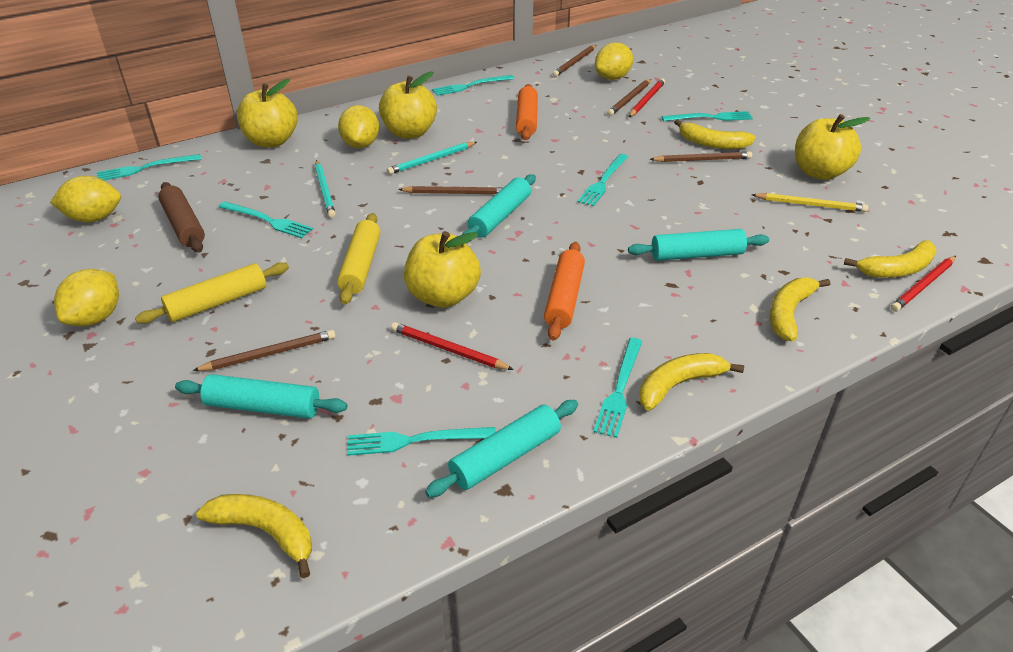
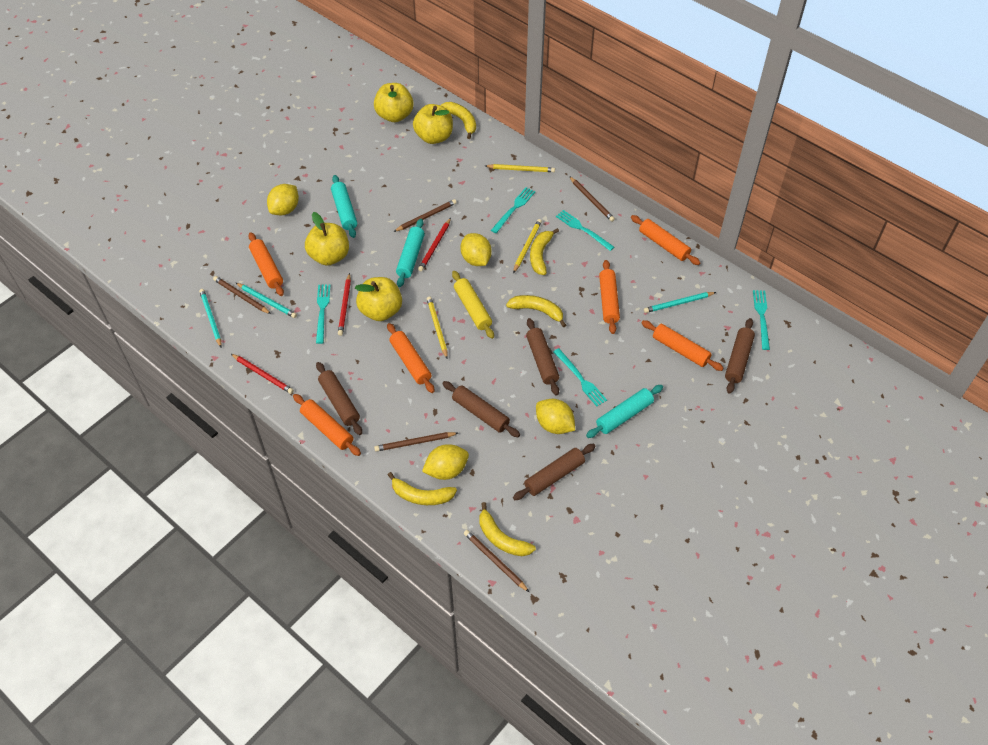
brown rolling pin: 1 -> 5
orange rolling pin: 2 -> 6
turquoise fork: 7 -> 5
turquoise pencil: 2 -> 3
turquoise rolling pin: 4 -> 3
yellow pencil: 1 -> 3
yellow rolling pin: 2 -> 1

